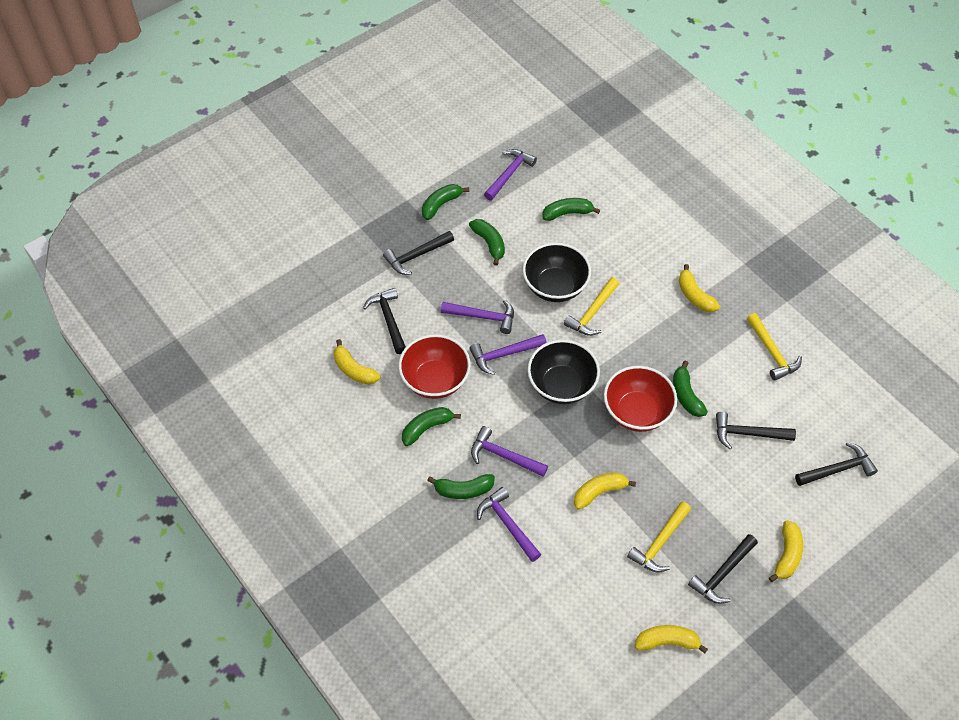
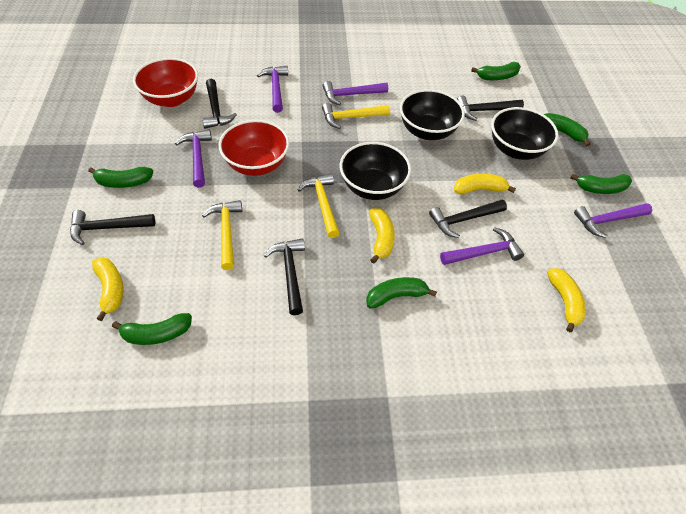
black bowl: 2 -> 3
yellow banana: 5 -> 4

